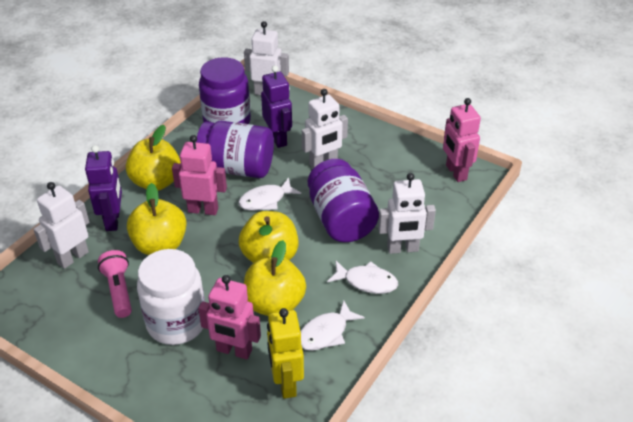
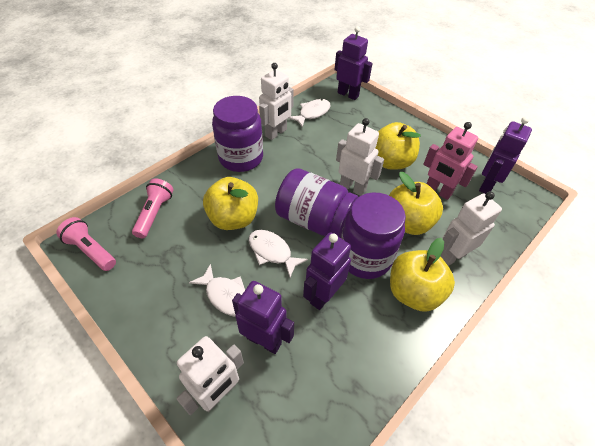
pink flashlight: 1 -> 2
pink robot: 3 -> 1
purple robot: 2 -> 4
white jar: 1 -> 0
yellow robot: 1 -> 0

